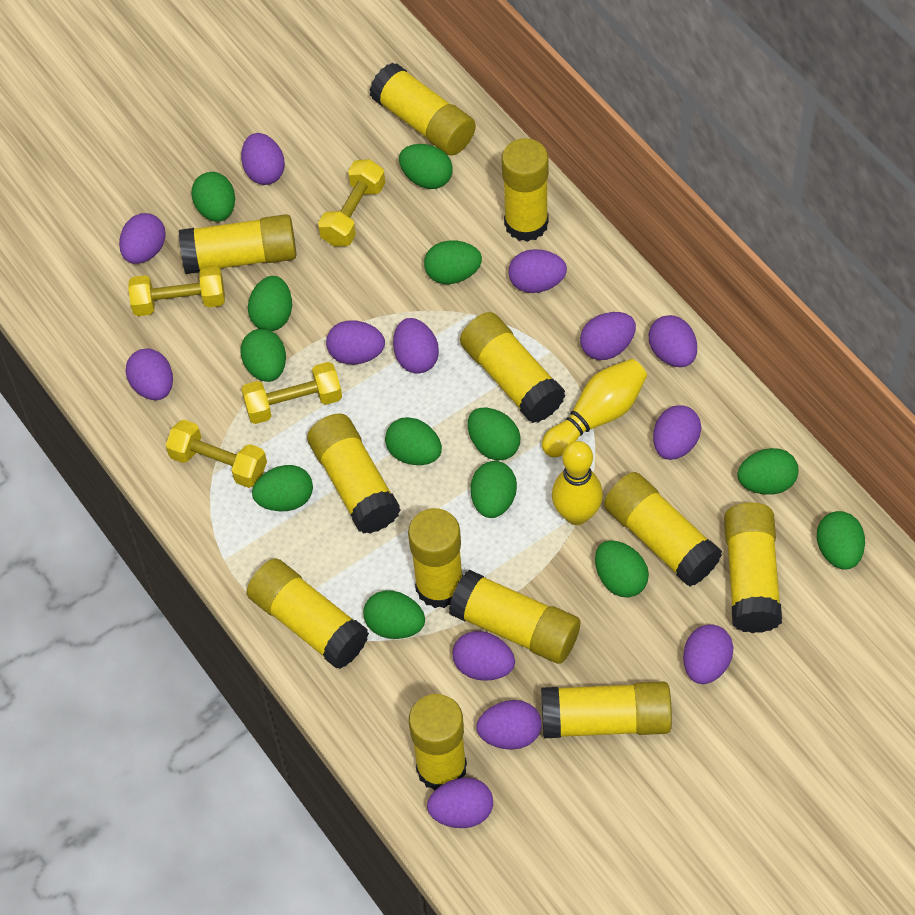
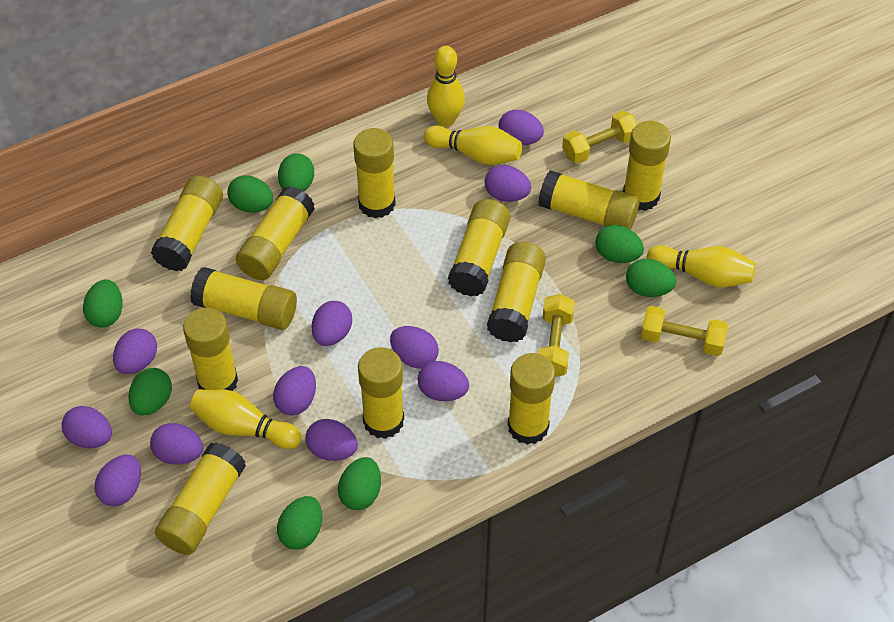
green egg: 13 -> 8
purple egg: 13 -> 11
yellow bowling pin: 2 -> 4
yellow dumbbell: 4 -> 3

